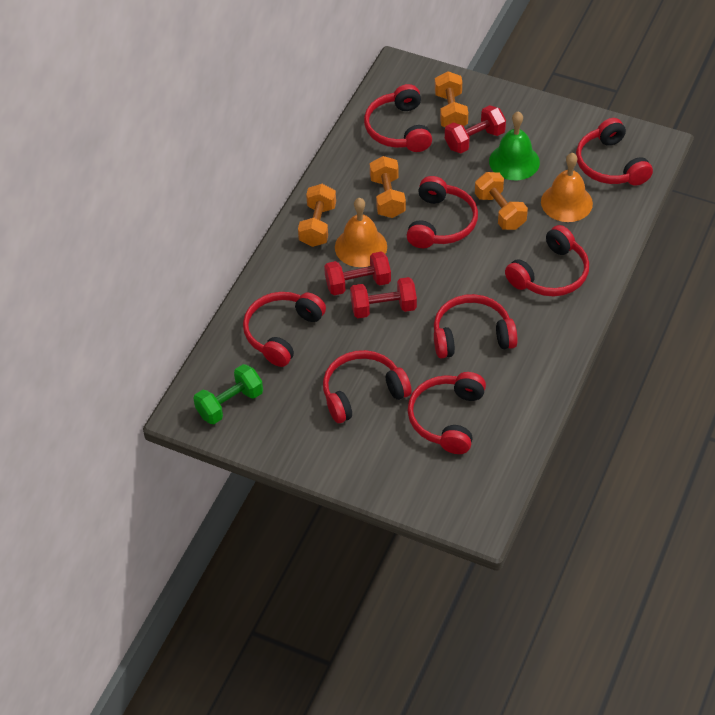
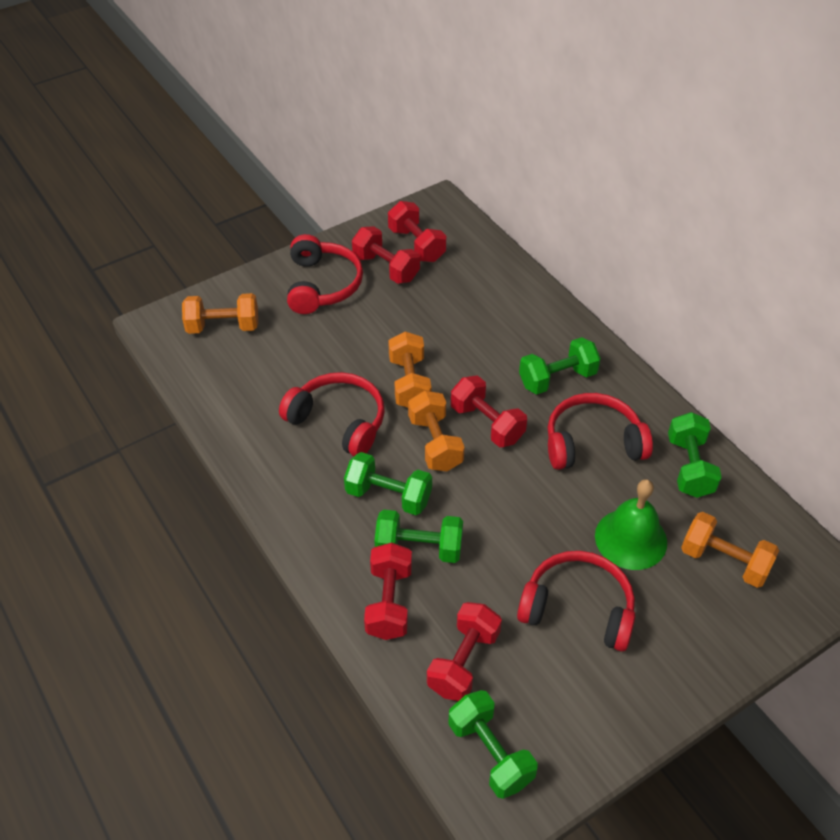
green dumbbell: 1 -> 5
orange bell: 2 -> 0
red dumbbell: 3 -> 5
red headphones: 8 -> 4

